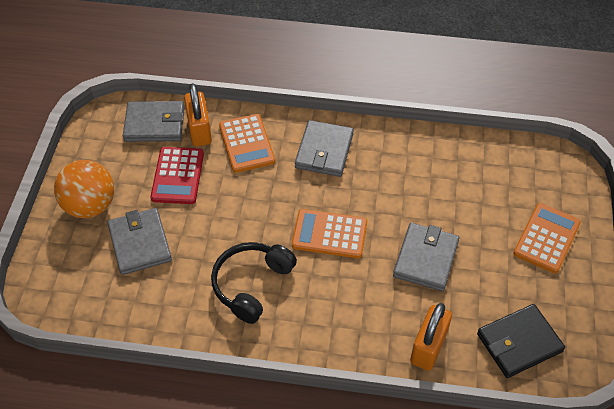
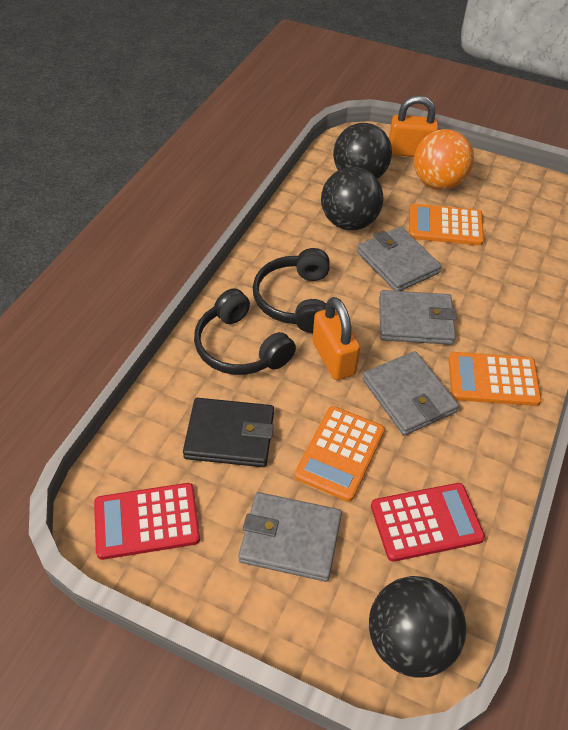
black ball: 0 -> 3
black headphones: 1 -> 2
red calculator: 1 -> 2

